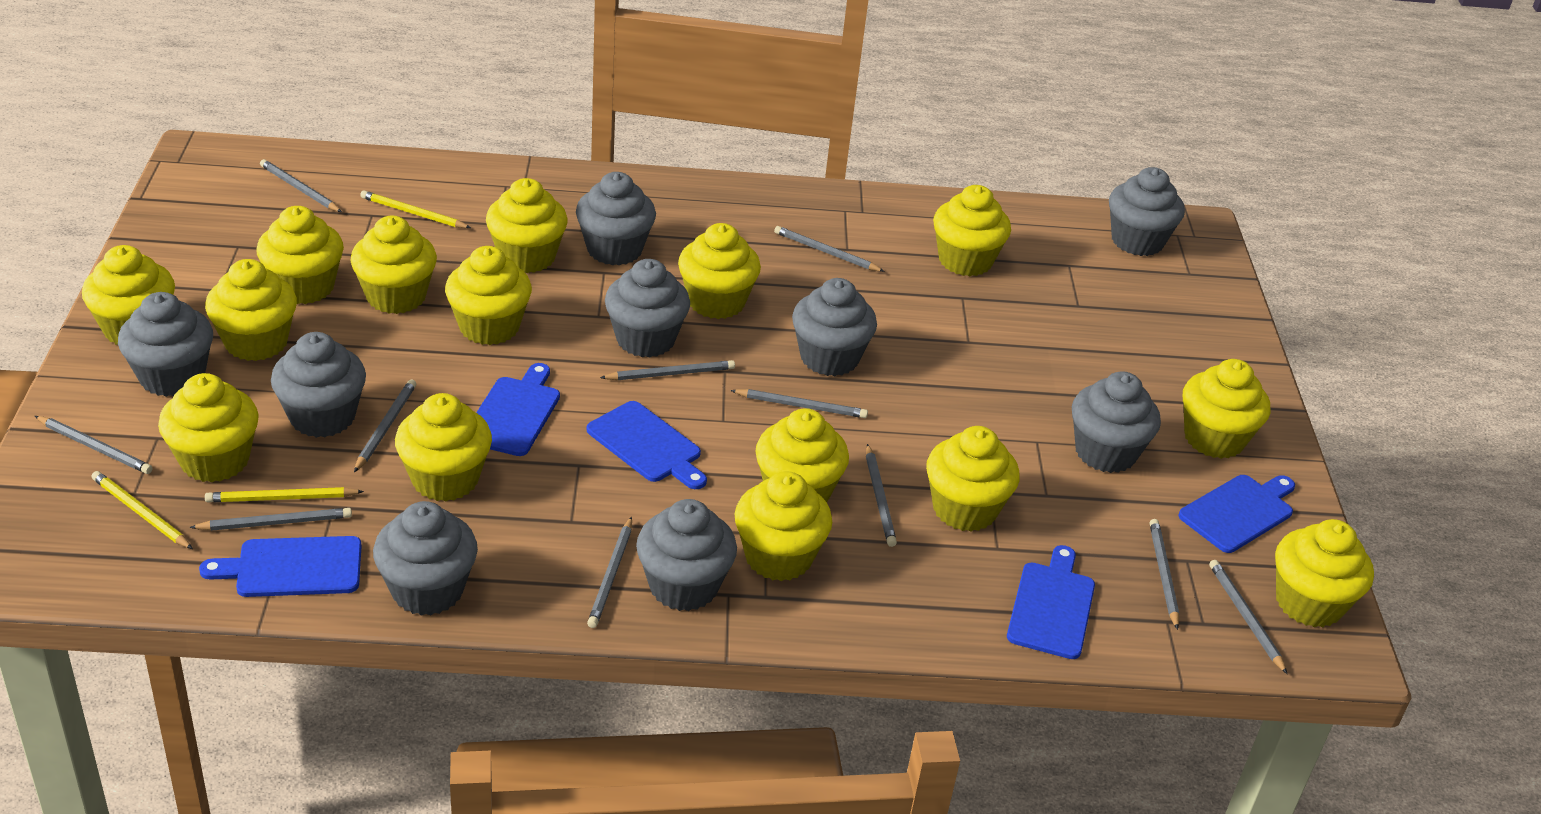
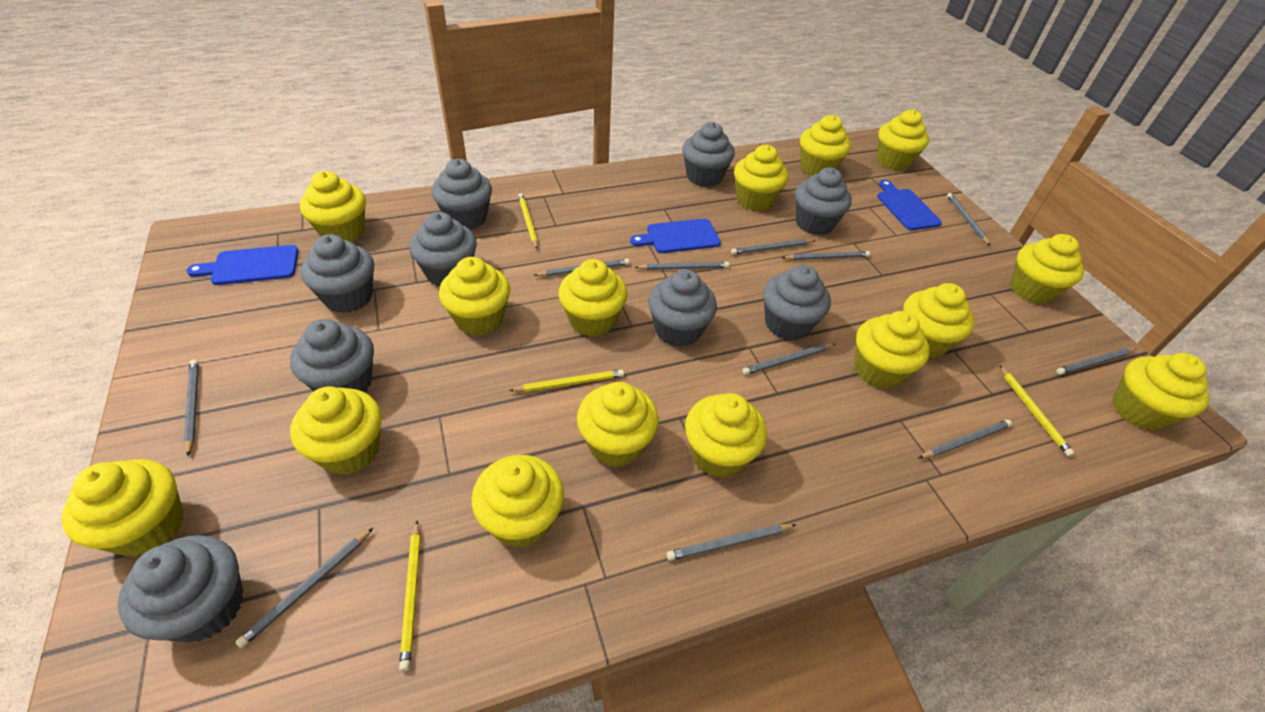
blue cutting board: 5 -> 3
yellow pencil: 3 -> 4

